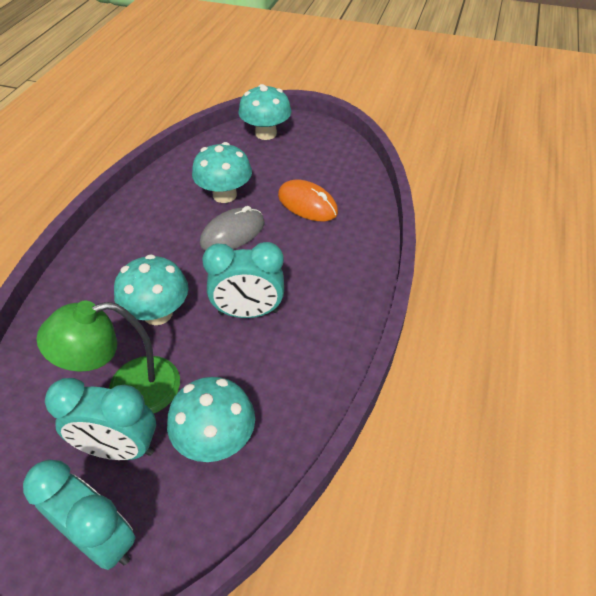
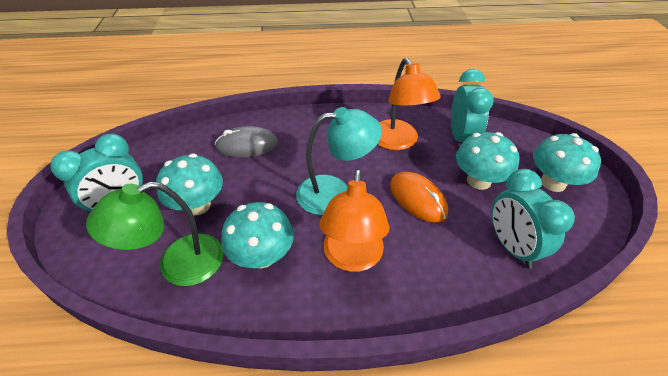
orange lamp: 0 -> 2
turquoise lamp: 0 -> 1

